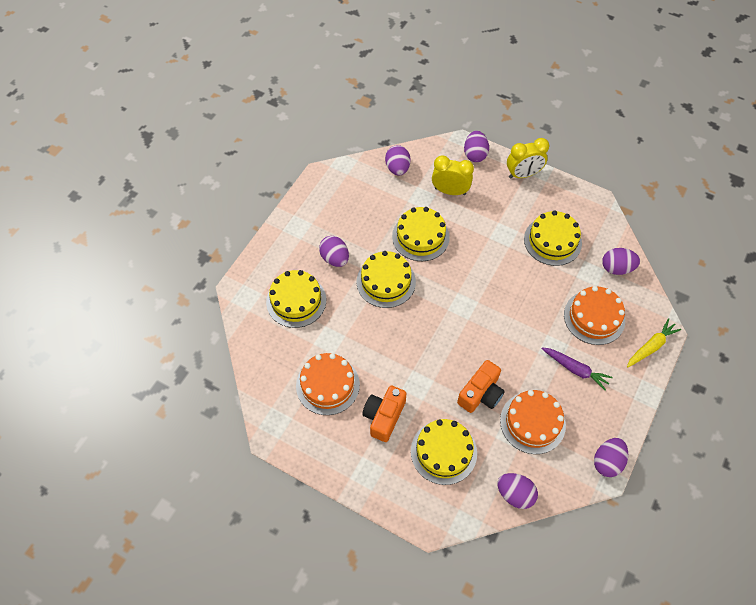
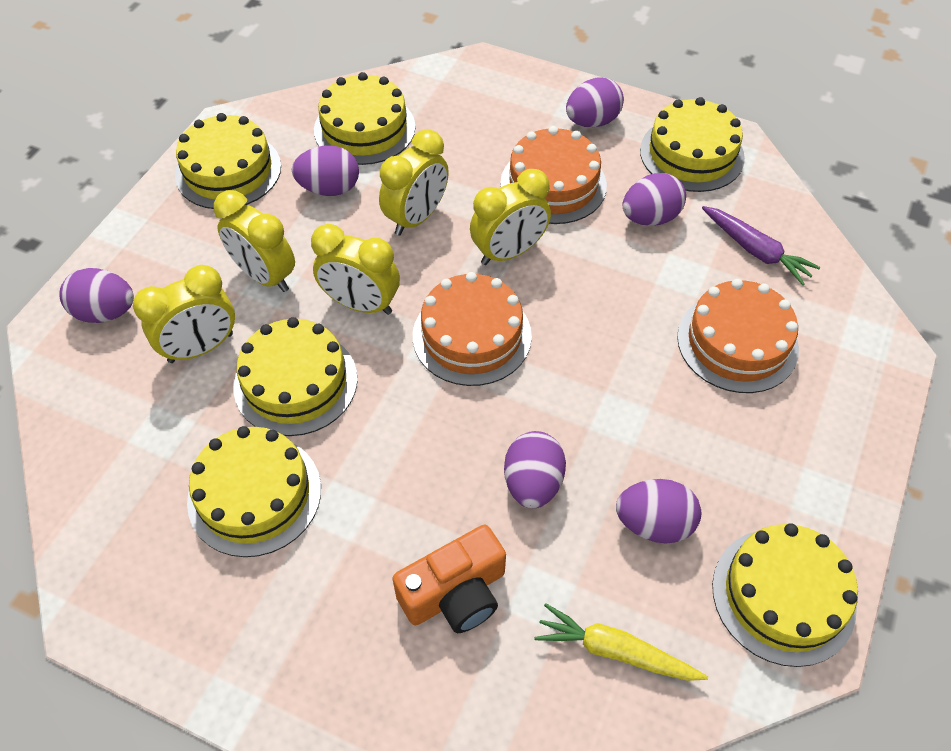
orange camera: 2 -> 1
yellow cake: 5 -> 6
yellow clock: 2 -> 5

